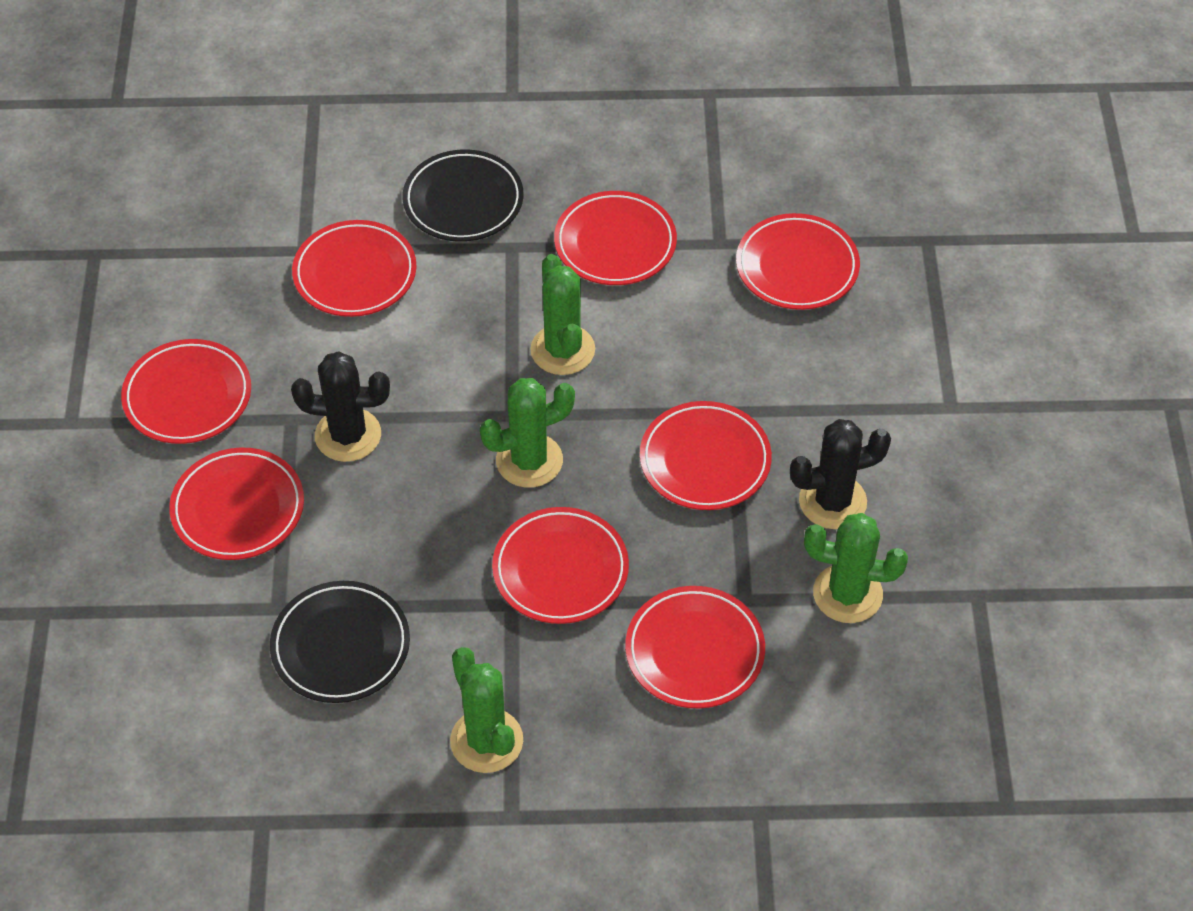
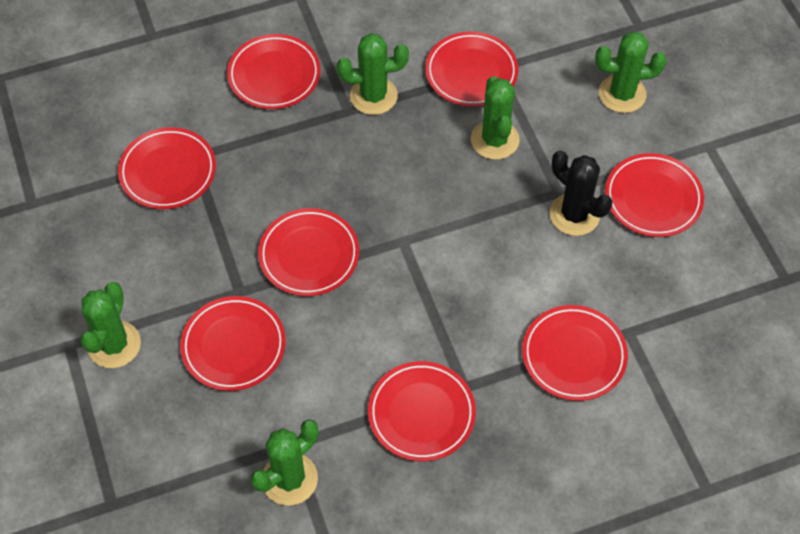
black cactus: 2 -> 1
black plate: 2 -> 0
green cactus: 4 -> 5

